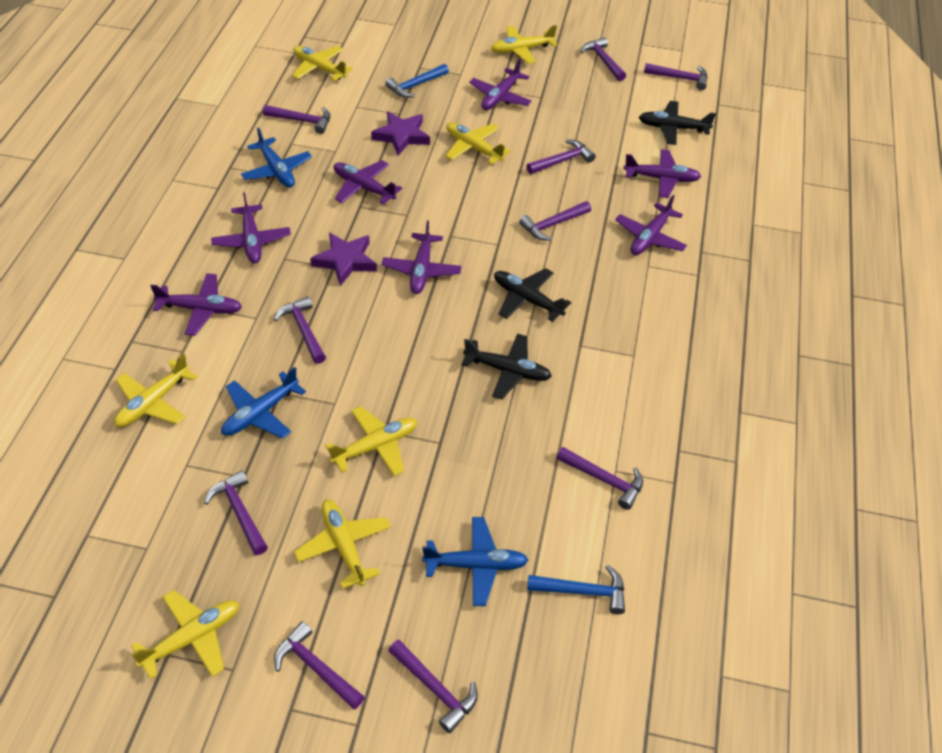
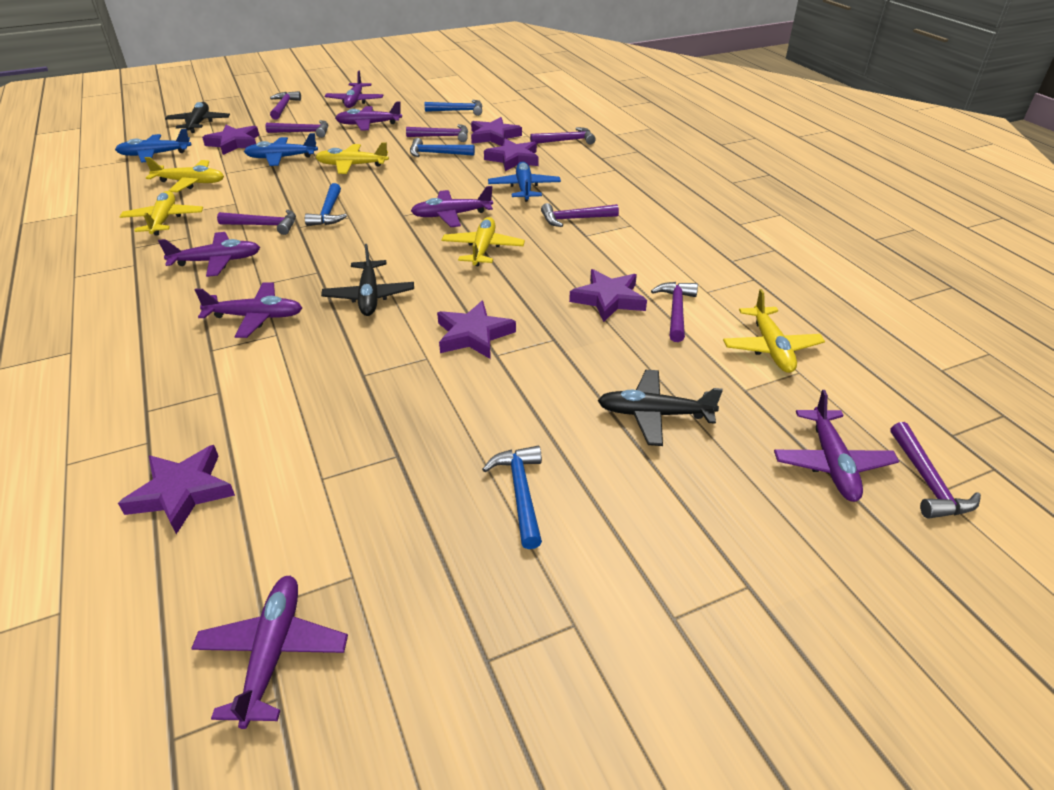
blue hammer: 2 -> 4
purple hammer: 10 -> 8
purple star: 2 -> 6
yellow plane: 7 -> 5

